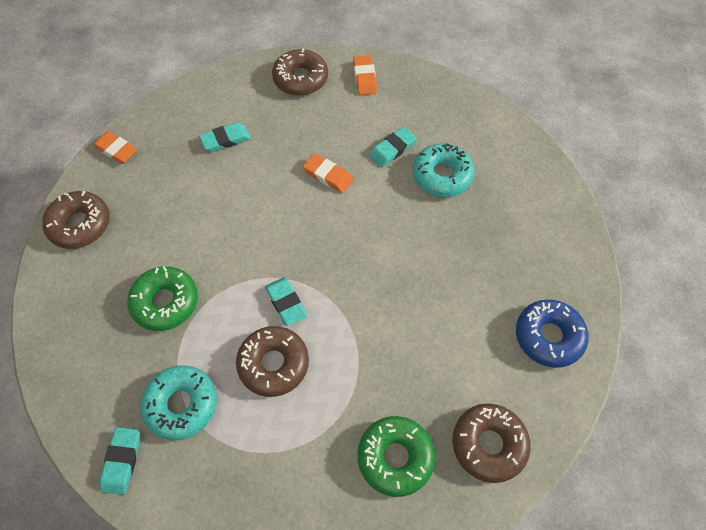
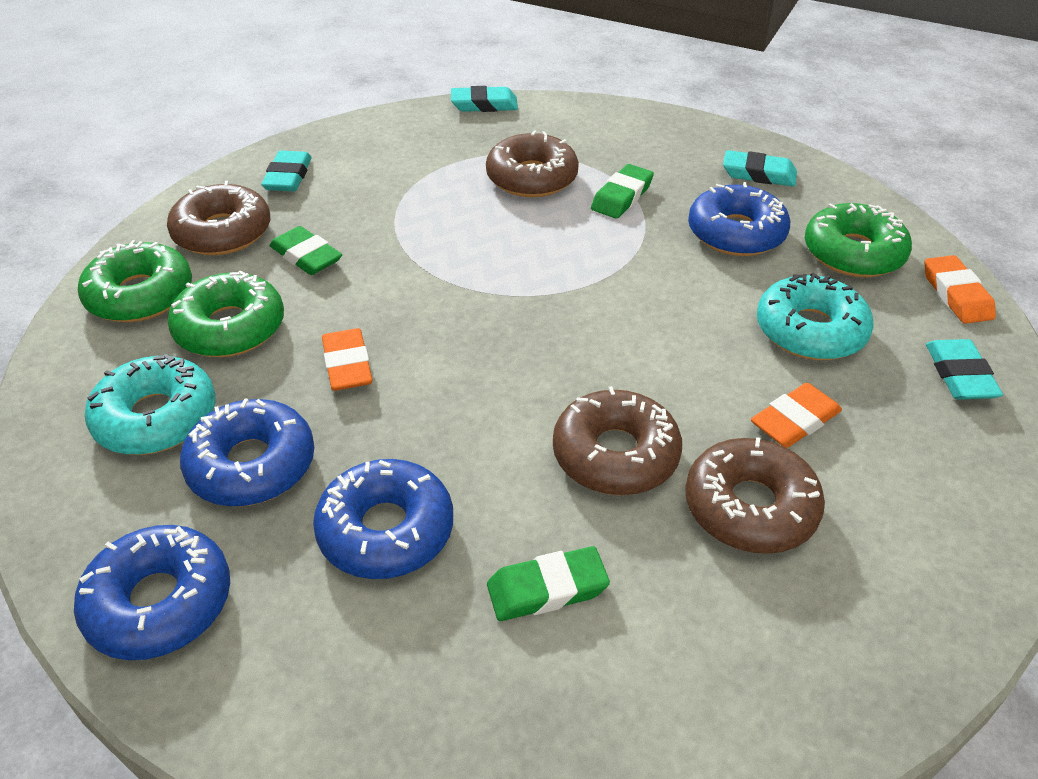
blue donut: 1 -> 4
green donut: 2 -> 3
green eraser: 0 -> 3

